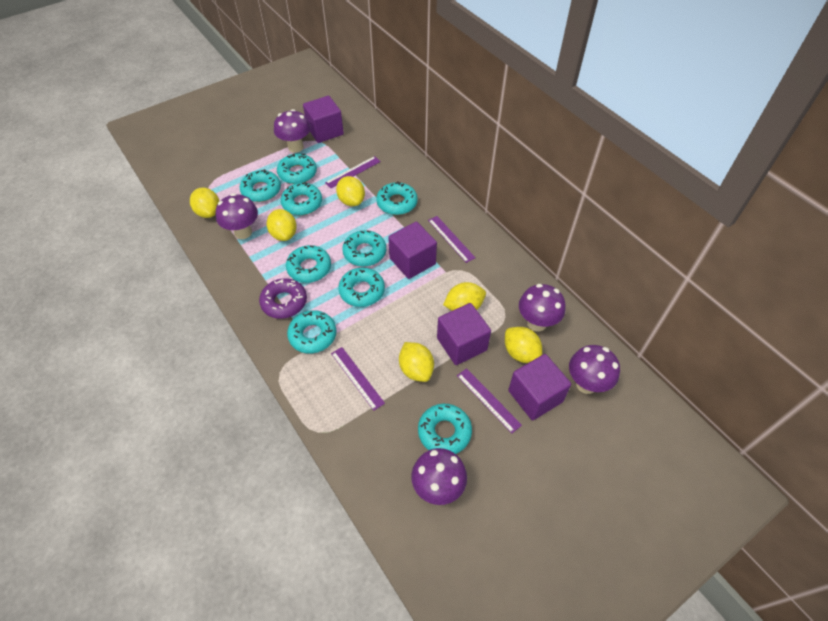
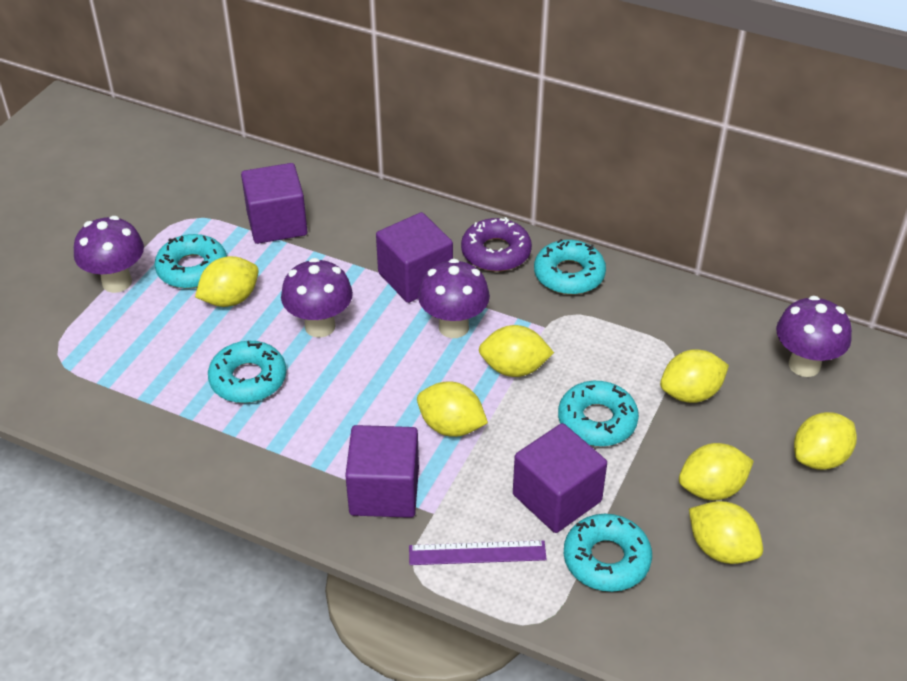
purple mushroom: 5 -> 4
purple ruler: 4 -> 1
turquoise donut: 9 -> 5
yellow lemon: 6 -> 7

